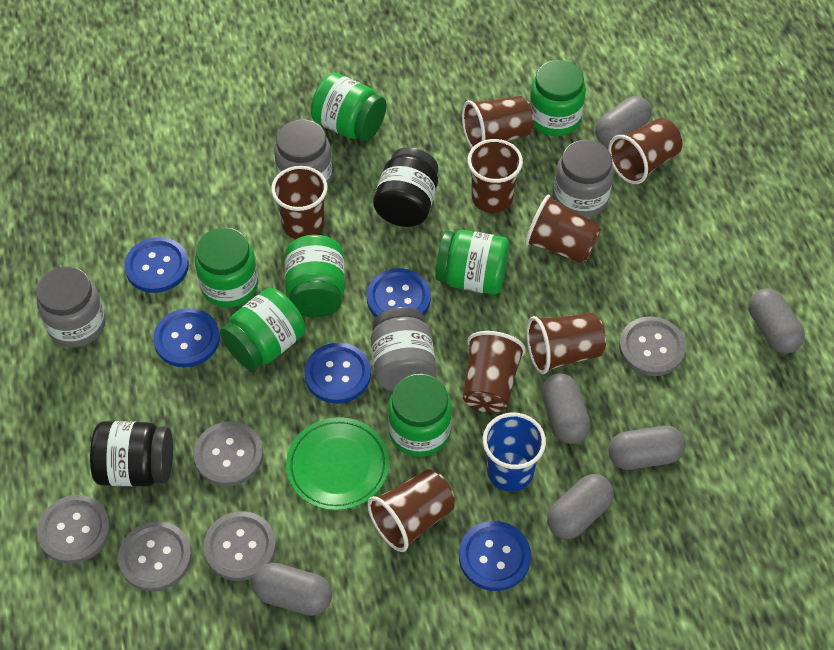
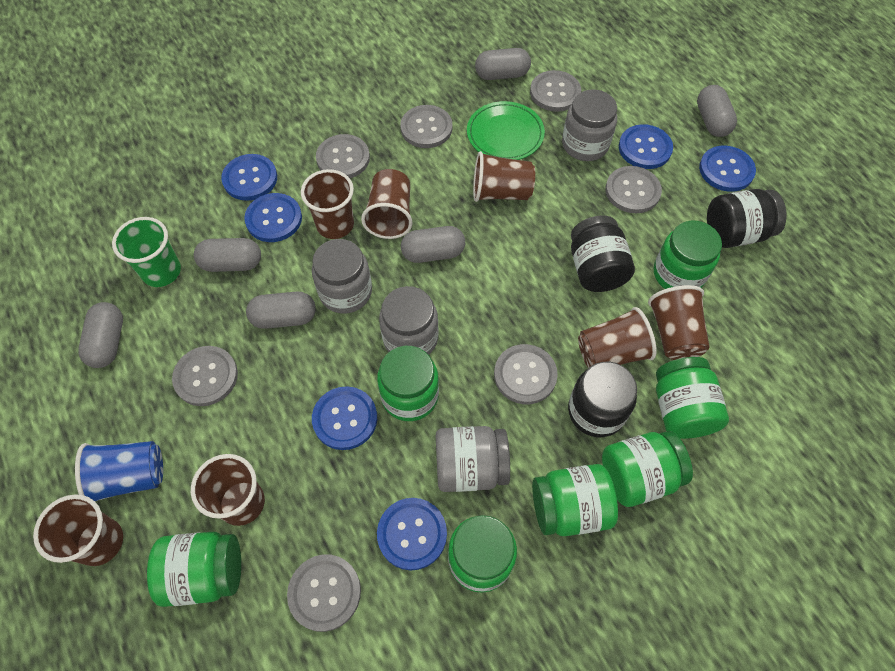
black jar: 2 -> 3
blue button: 5 -> 6
brown cup: 8 -> 7
green cup: 0 -> 1
grey button: 5 -> 7

